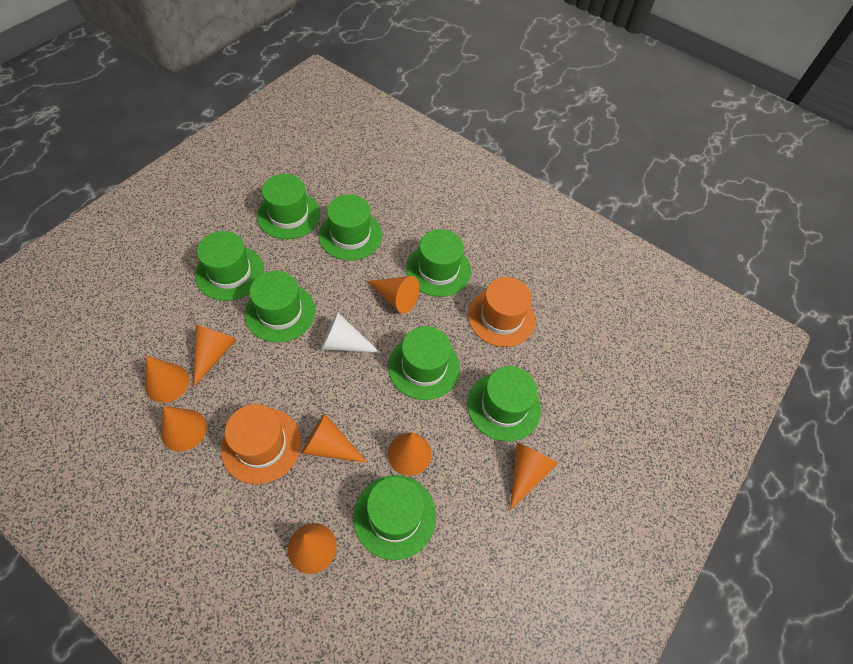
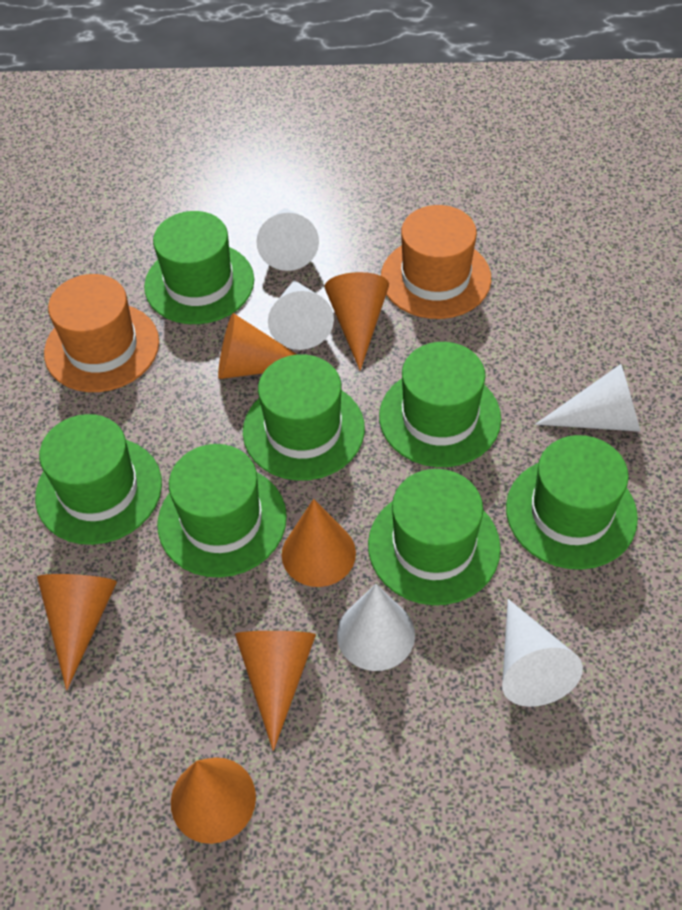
green hat: 8 -> 7
orange cone: 8 -> 6
white cone: 1 -> 5

